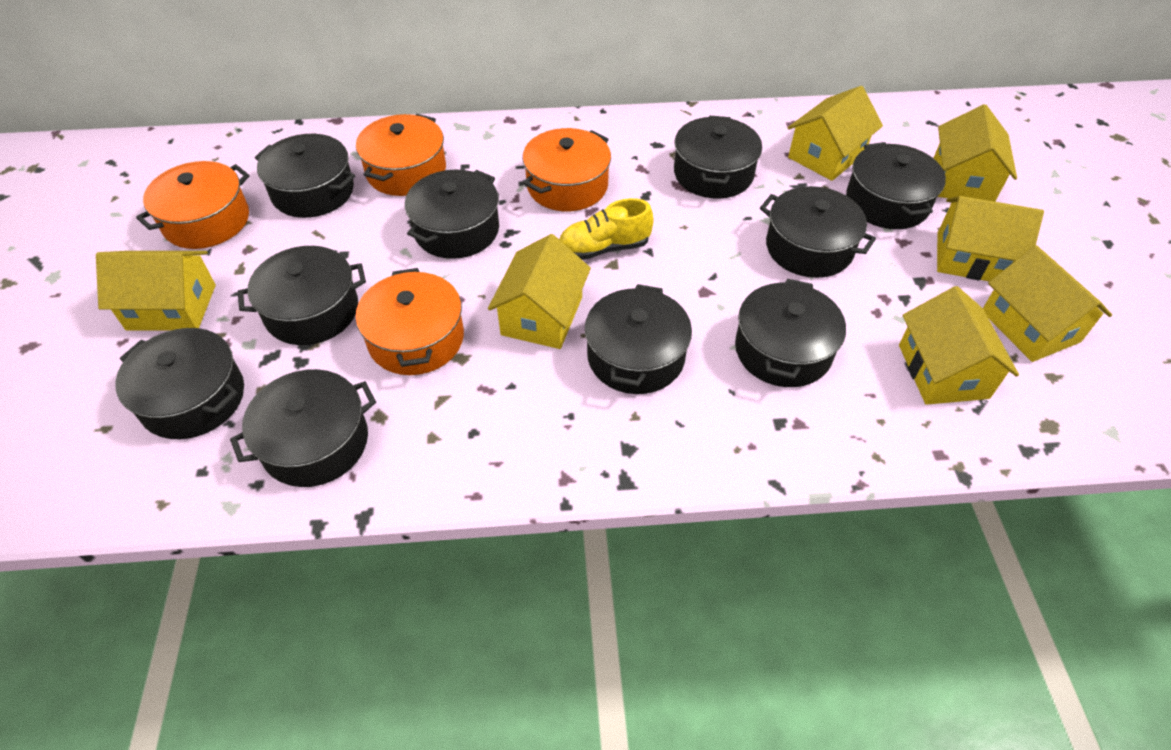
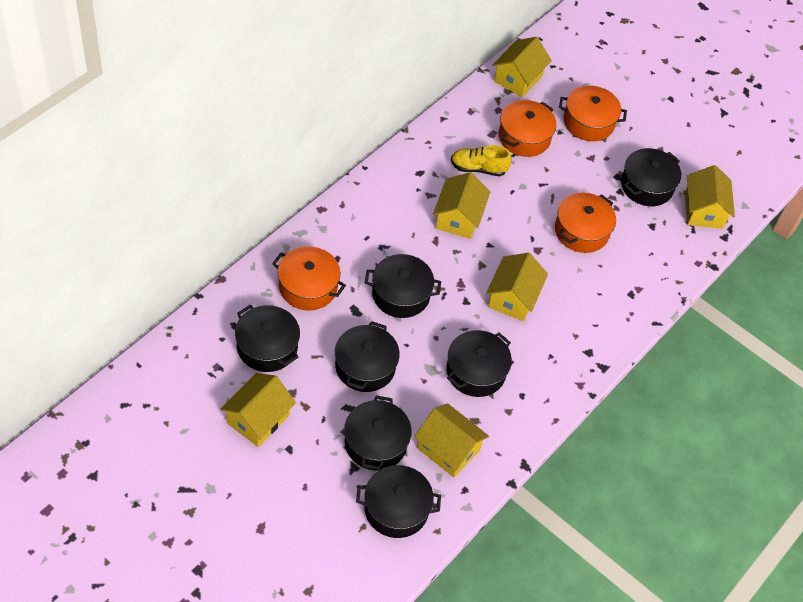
black pot: 10 -> 7
yellow house: 7 -> 6

